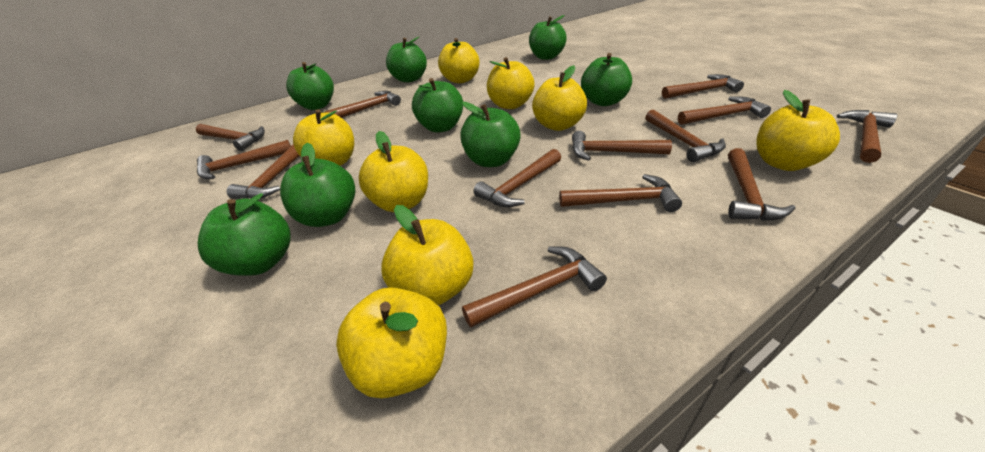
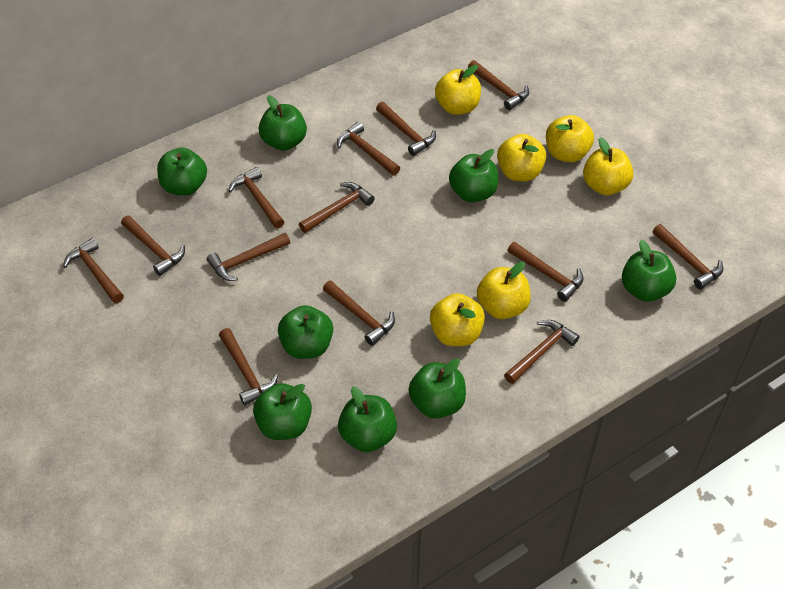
yellow apple: 8 -> 6

